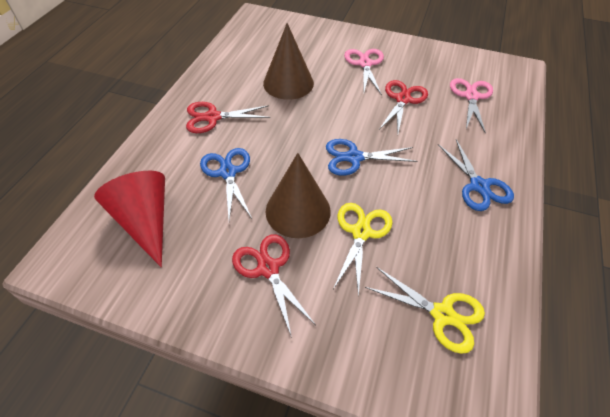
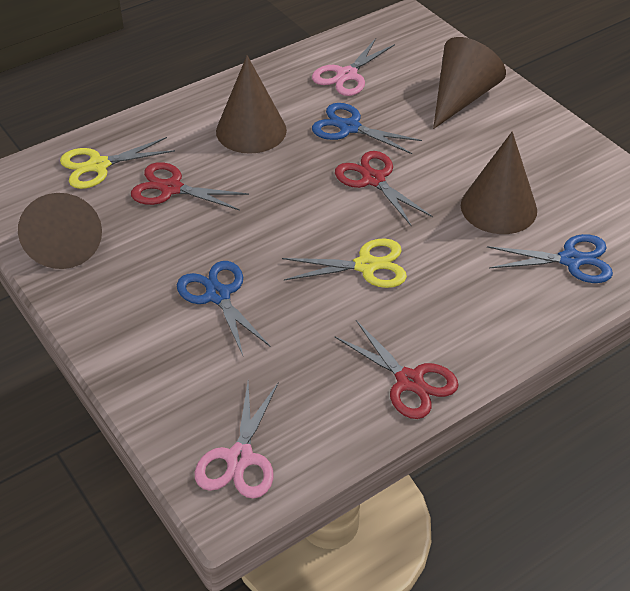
brown cone: 2 -> 4
red cone: 1 -> 0

